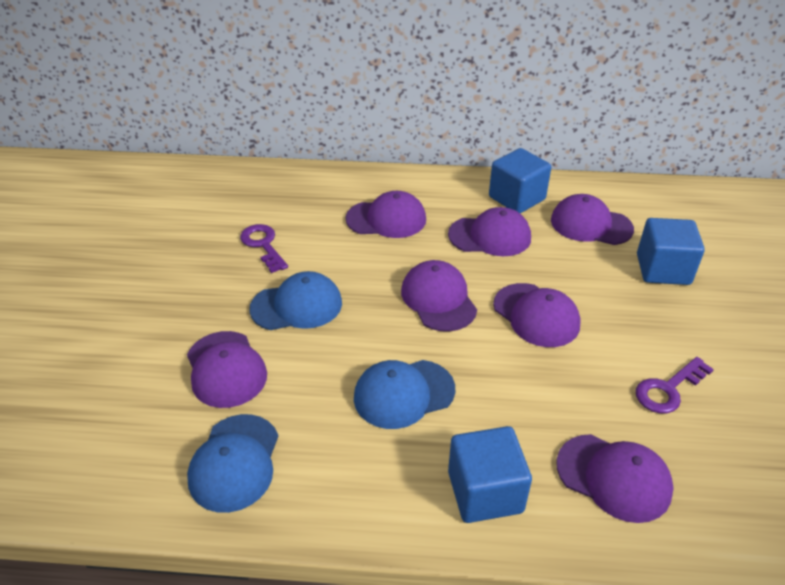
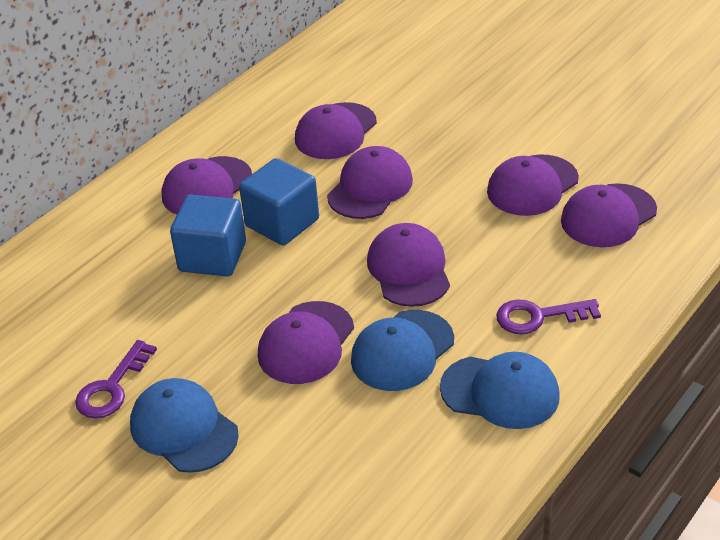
blue cube: 3 -> 2

